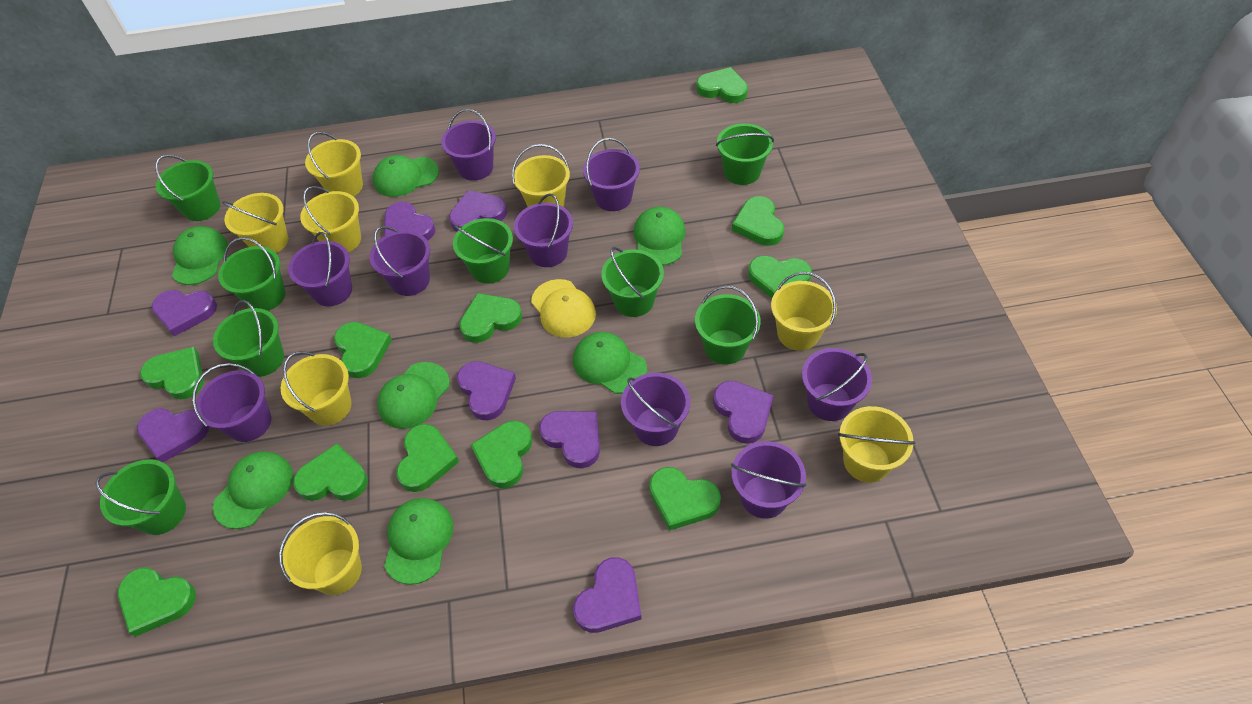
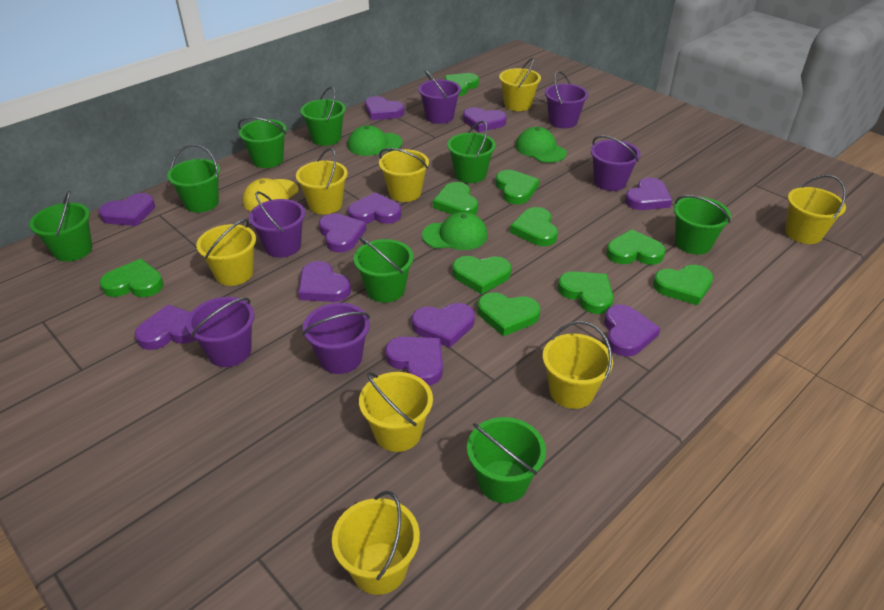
green cap: 7 -> 3
green heart: 11 -> 10
purple bucket: 9 -> 6
purple heart: 8 -> 11

